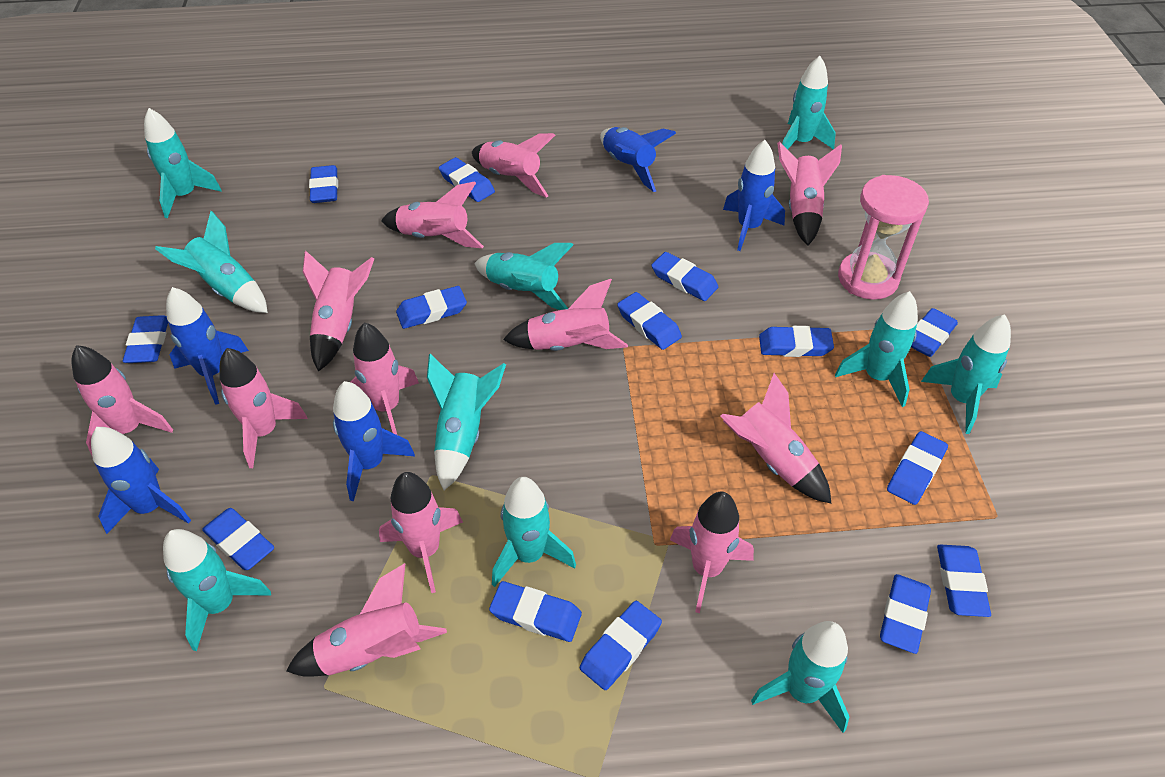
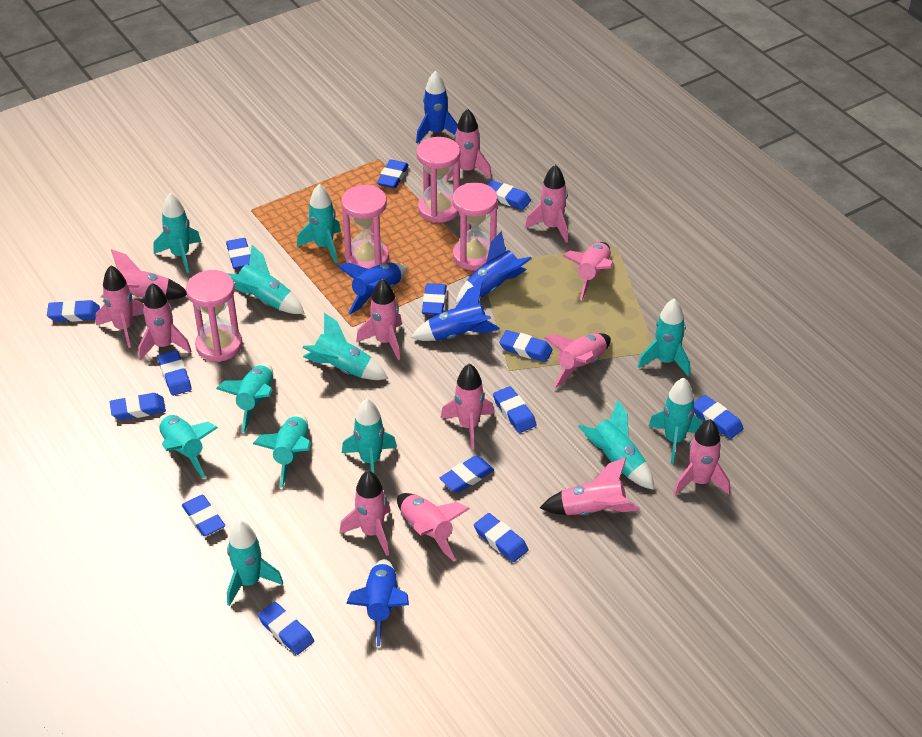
pink hourglass: 1 -> 4
pink rocket: 12 -> 13
turquoise rocket: 10 -> 12

